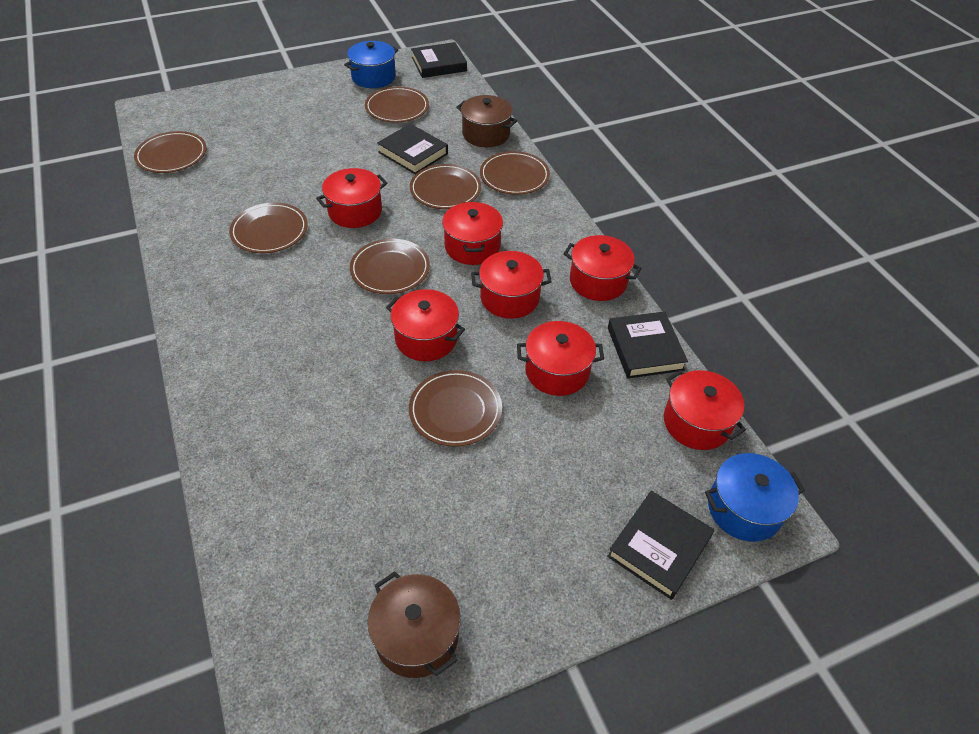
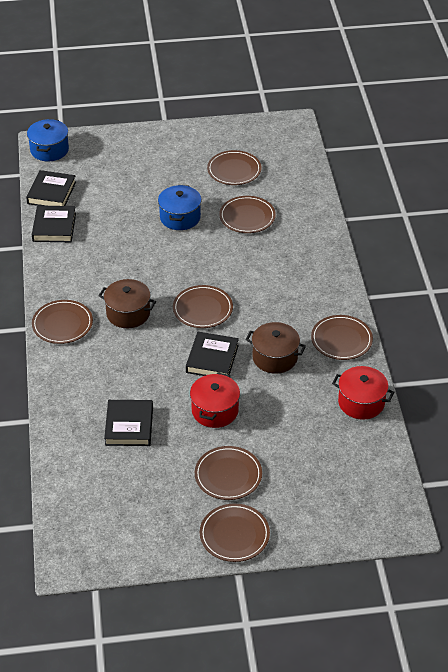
red pot: 7 -> 2

